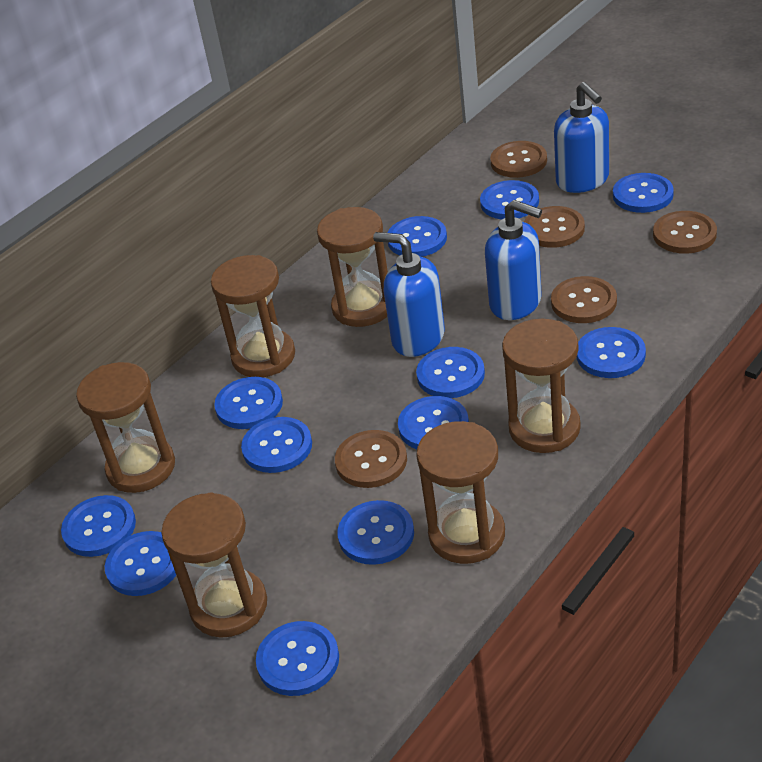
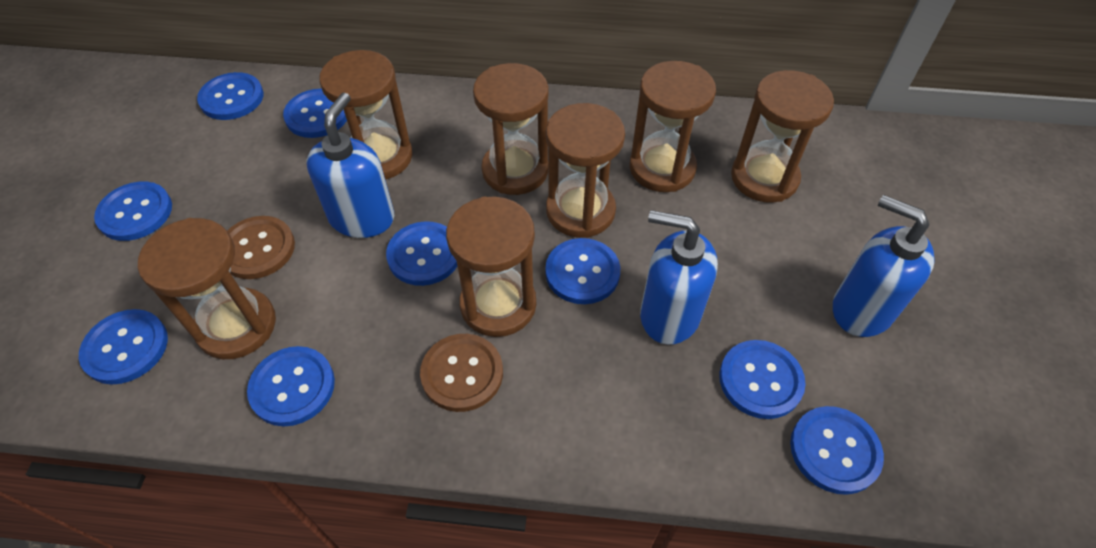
blue button: 12 -> 9
brown button: 5 -> 2
brown hourglass: 6 -> 7

